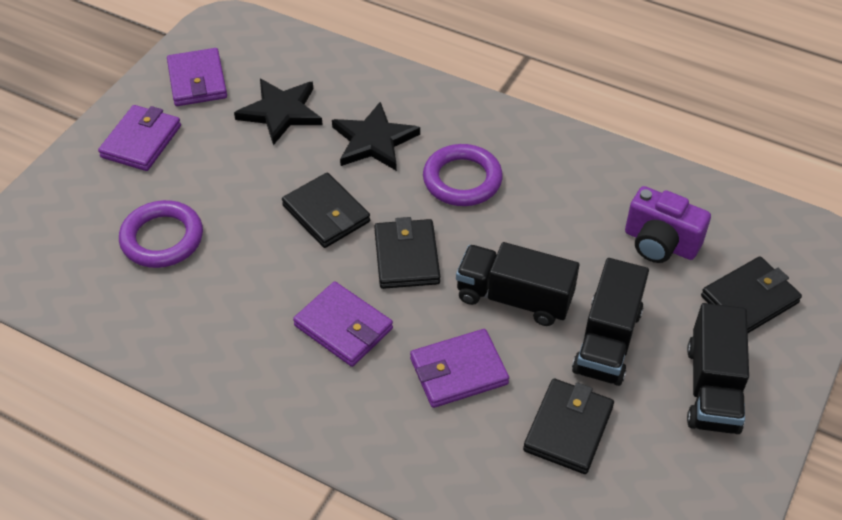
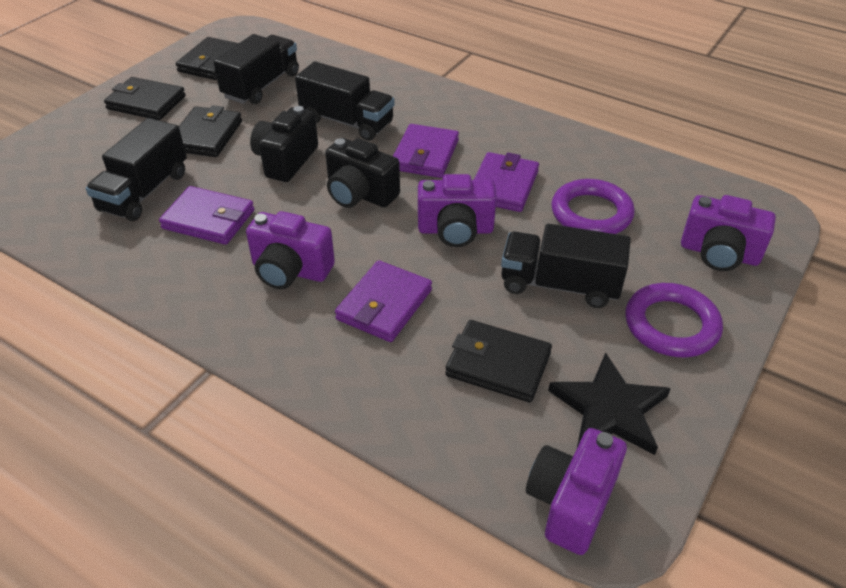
black camera: 0 -> 2
black star: 2 -> 1
black truck: 3 -> 4
purple camera: 1 -> 4

